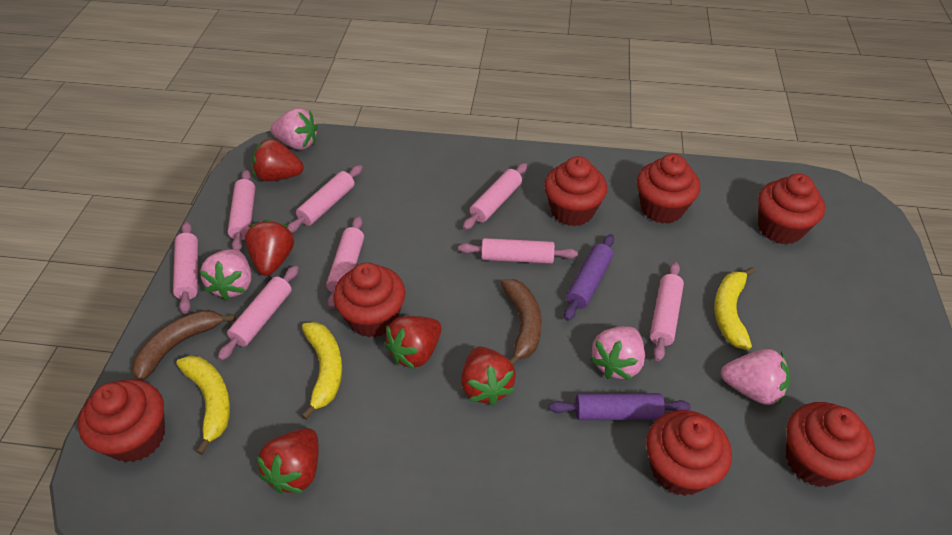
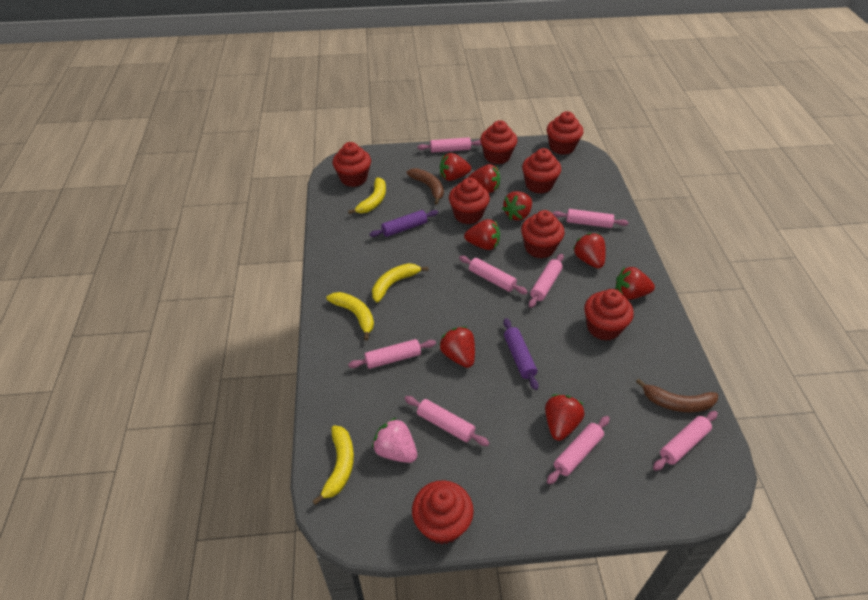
pink strawberry: 4 -> 1
red cupcake: 7 -> 8
red strawberry: 5 -> 8
yellow banana: 3 -> 4

